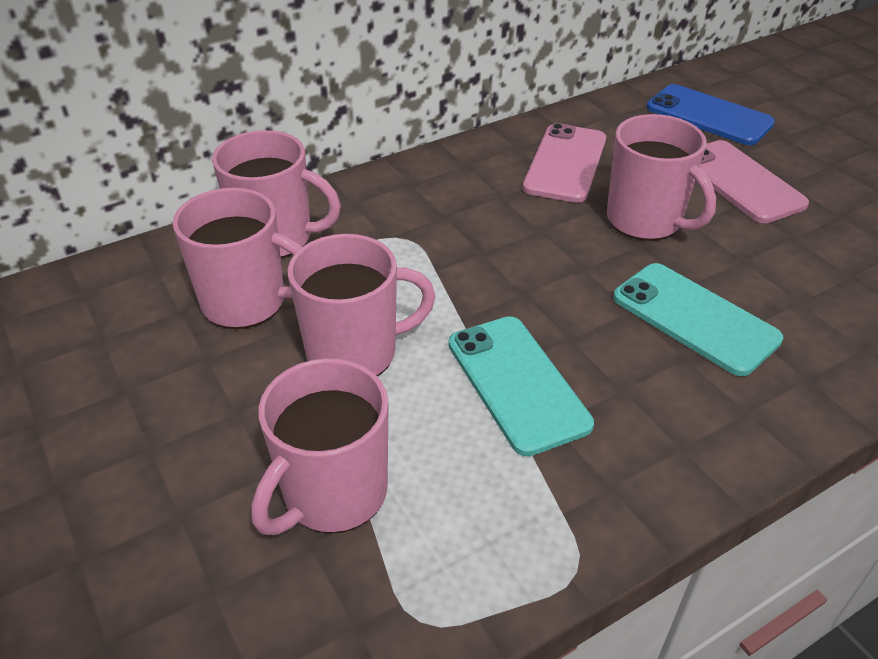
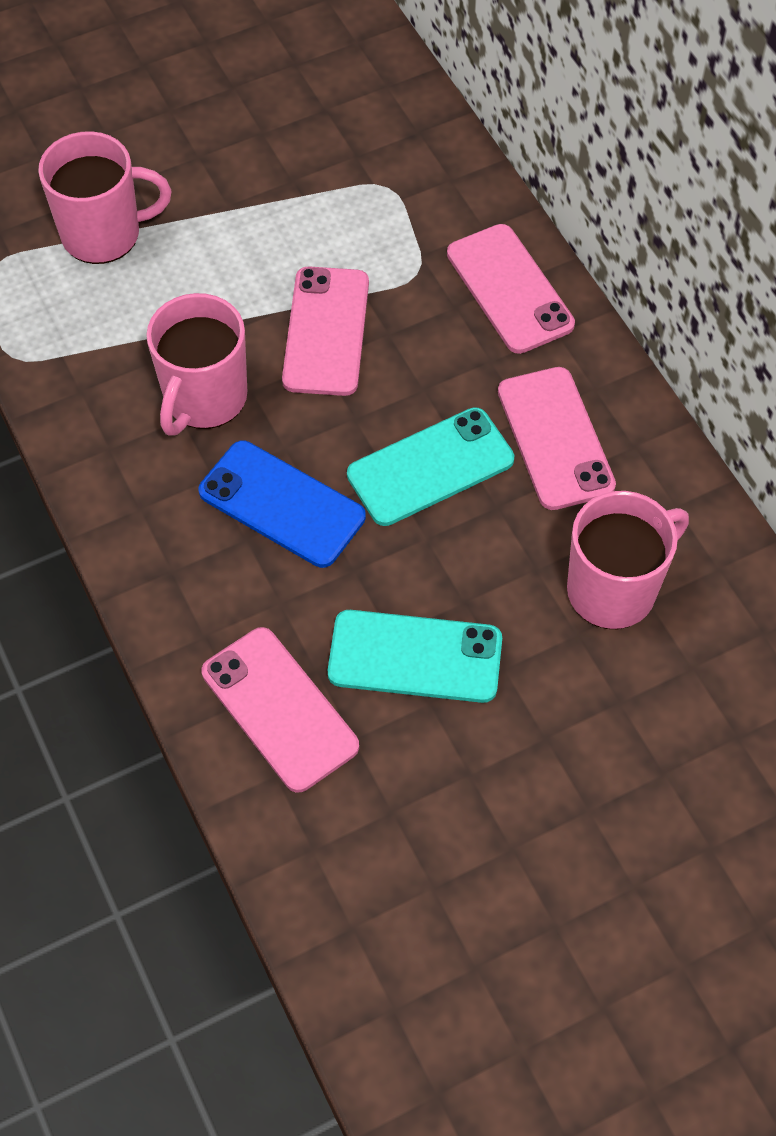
pink mug: 5 -> 3
pink phone: 2 -> 4

